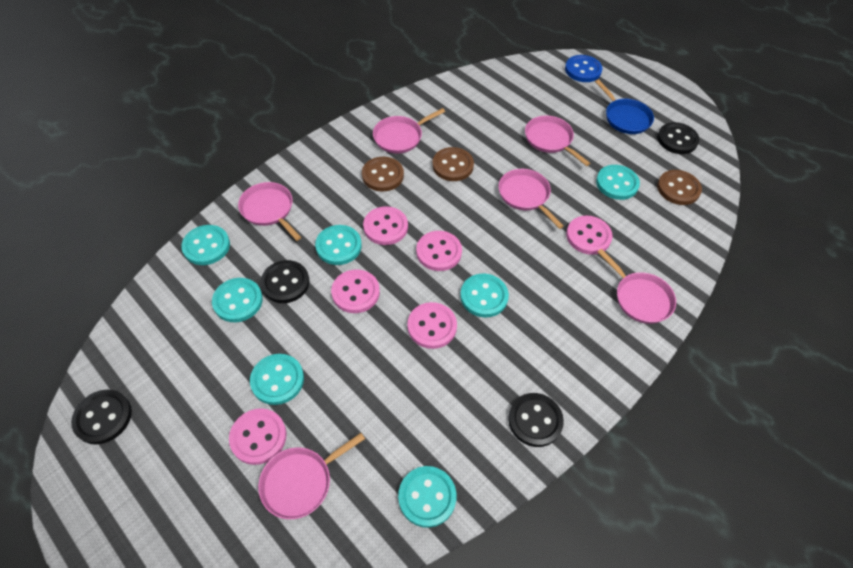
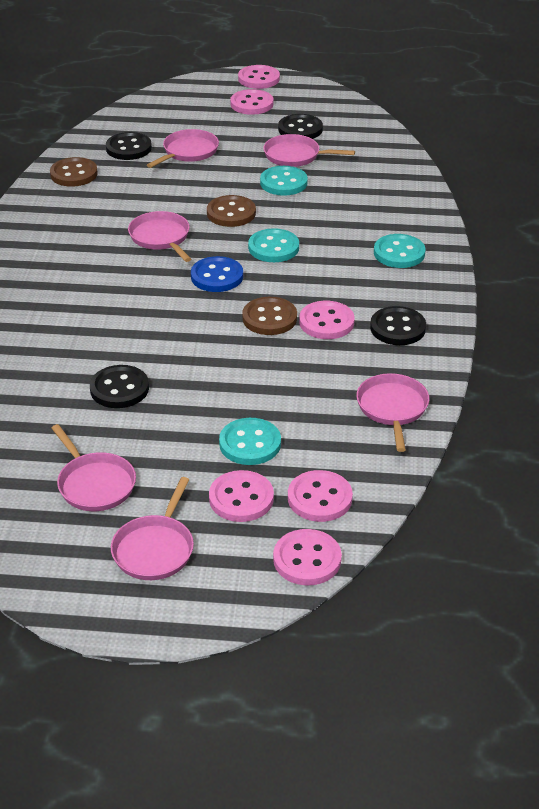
blue pan: 1 -> 0
turquoise button: 7 -> 4

